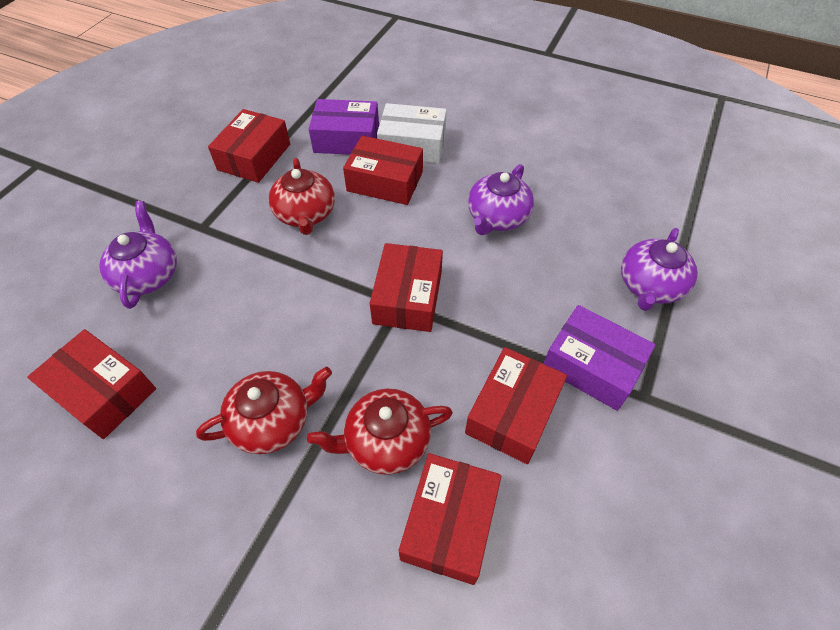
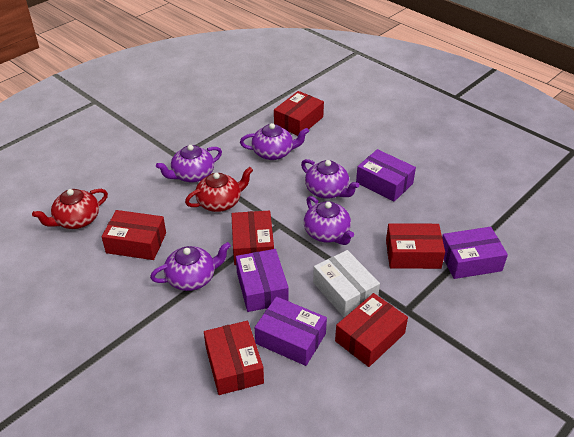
purple box: 2 -> 4
purple teapot: 3 -> 5
red teapot: 3 -> 2

